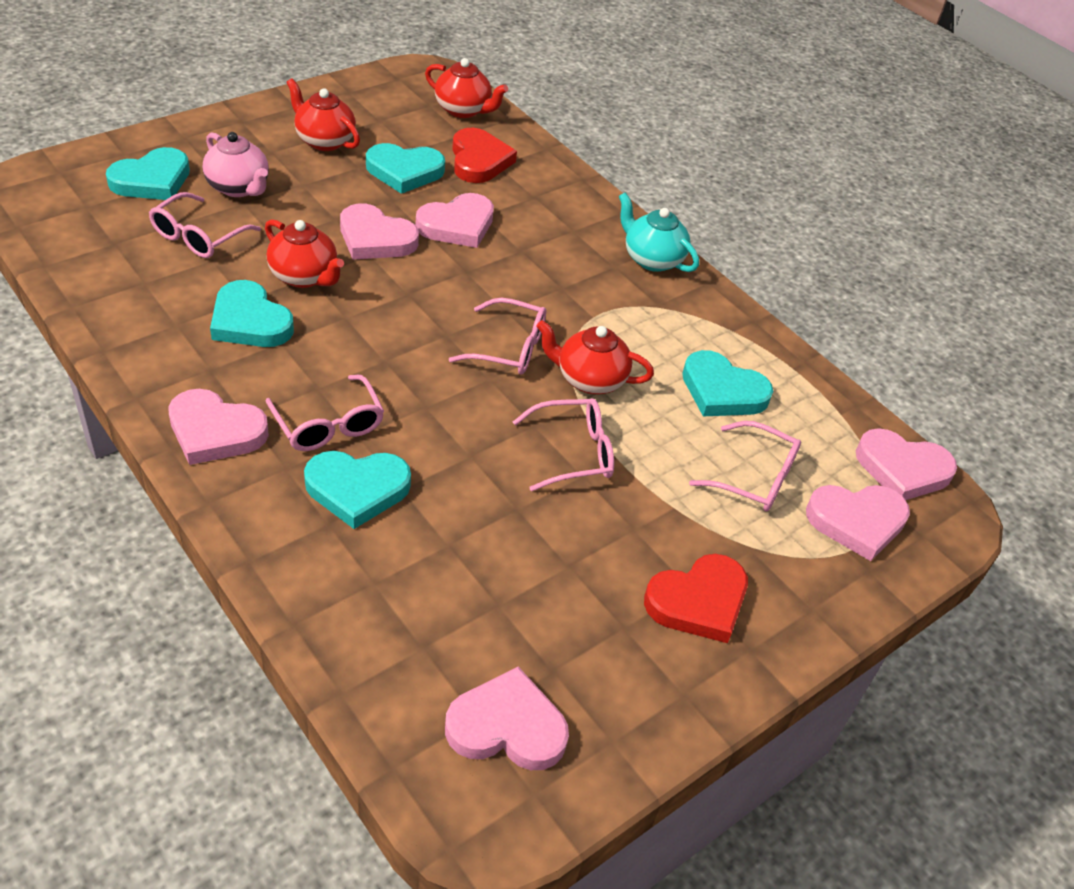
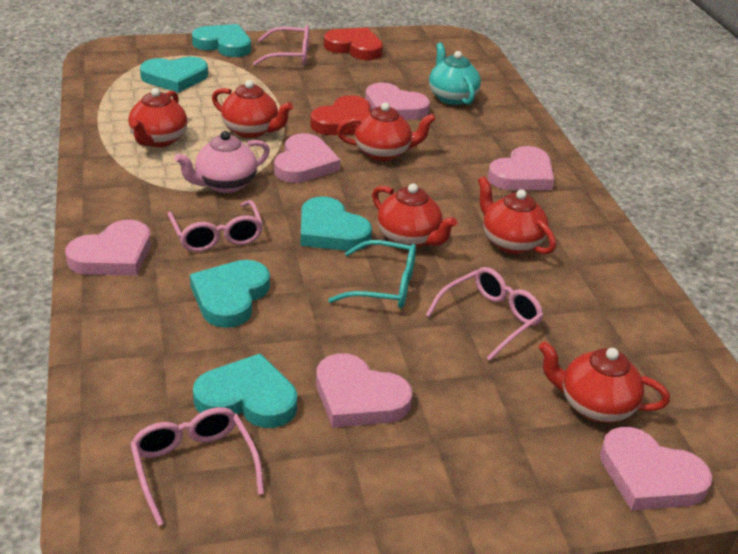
pink glasses: 5 -> 4
red teapot: 4 -> 6
turquoise glasses: 0 -> 1

